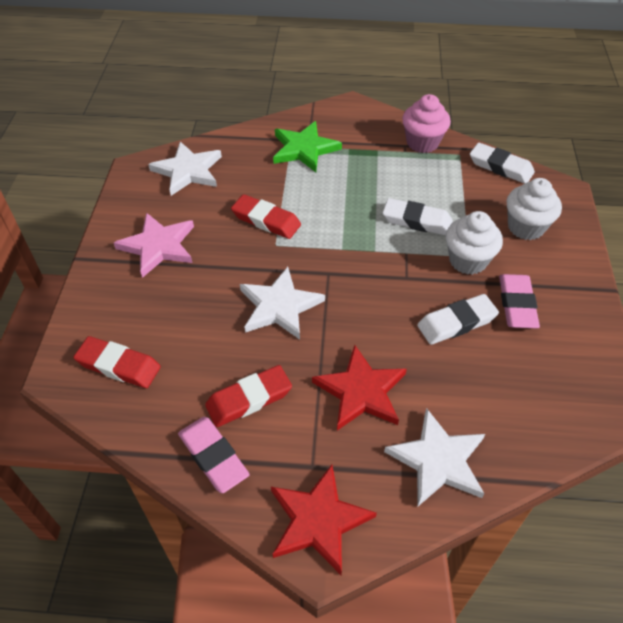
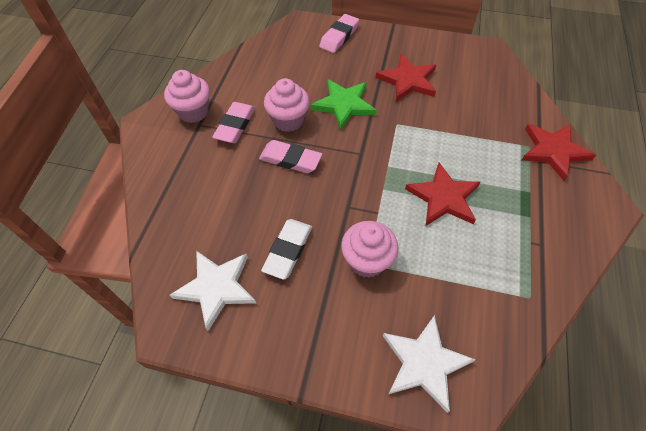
pink cupcake: 1 -> 3
pink eraser: 2 -> 3
pink star: 1 -> 0
red eraser: 3 -> 0
red star: 2 -> 3
white cupcake: 2 -> 0
white eraser: 3 -> 1
white star: 3 -> 2

